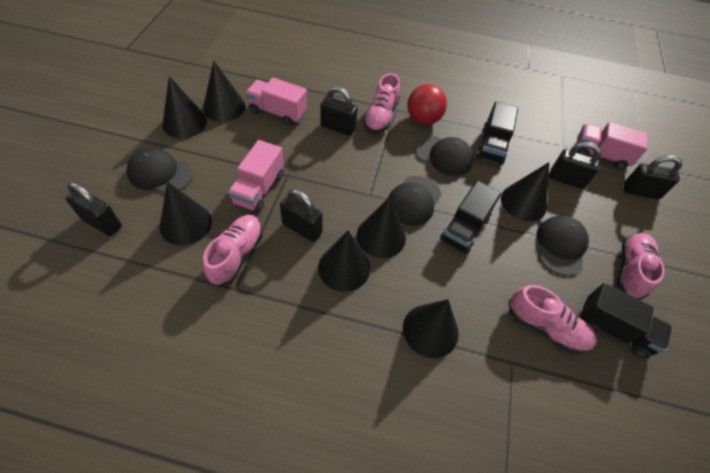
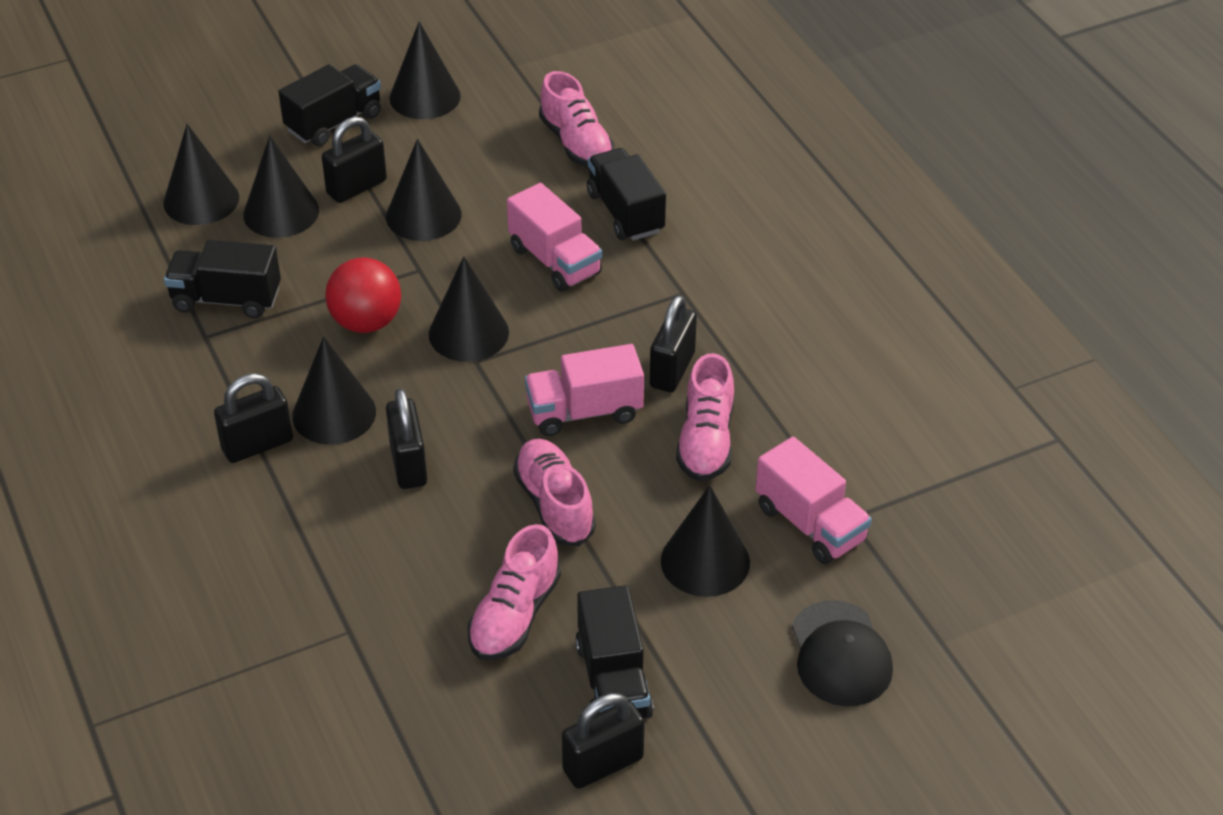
black cap: 4 -> 1
black truck: 3 -> 4

